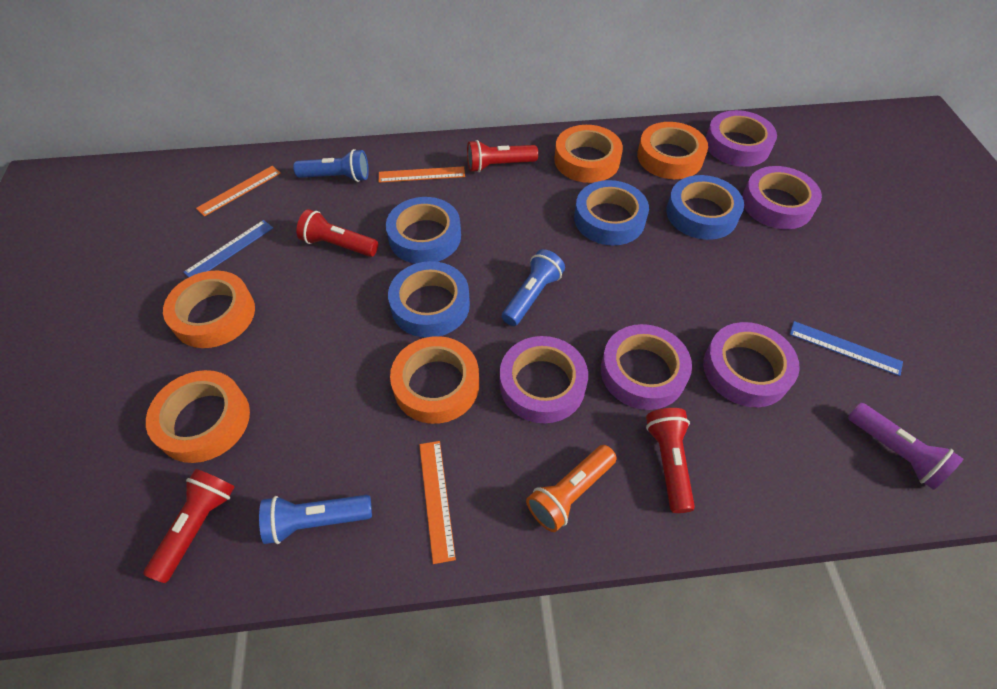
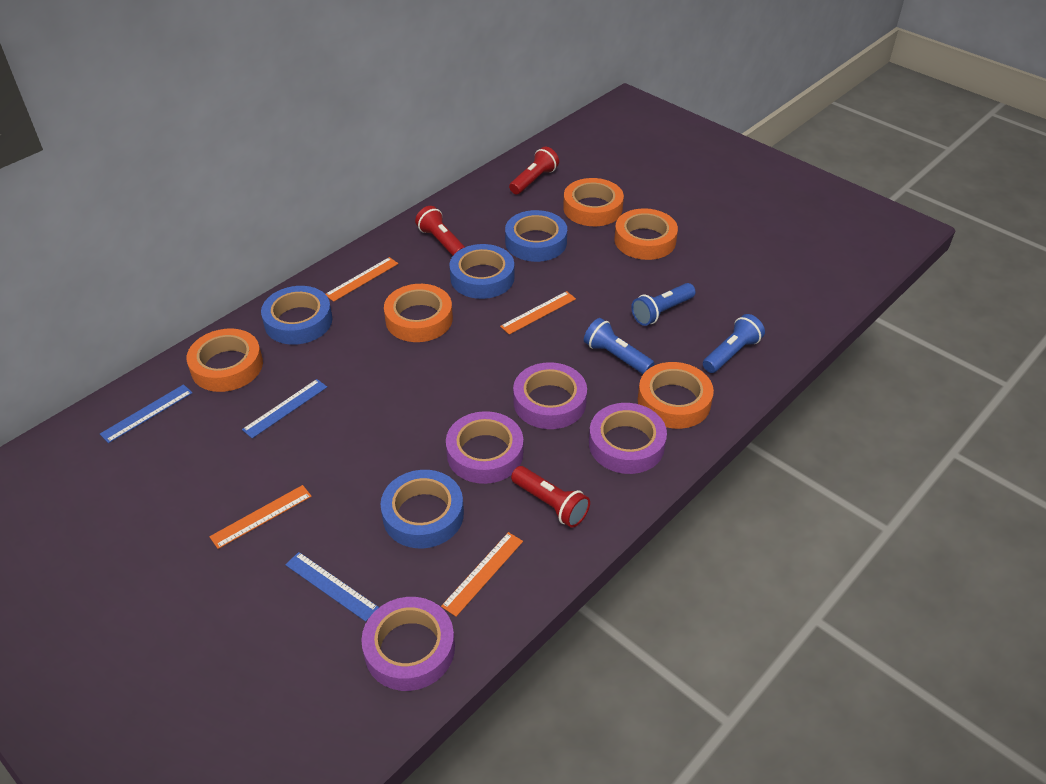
blue ruler: 2 -> 3
orange flashlight: 1 -> 0
orange ruler: 3 -> 4
purple flashlight: 1 -> 0
purple tape: 5 -> 4
red flashlight: 4 -> 3

